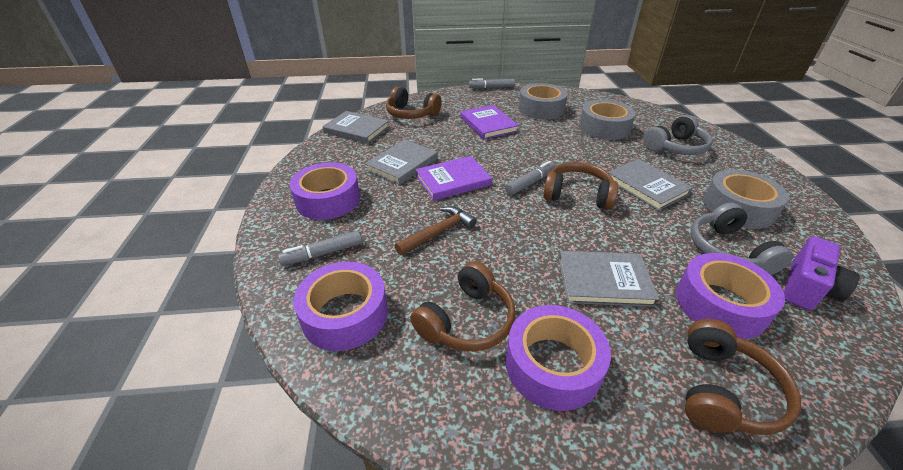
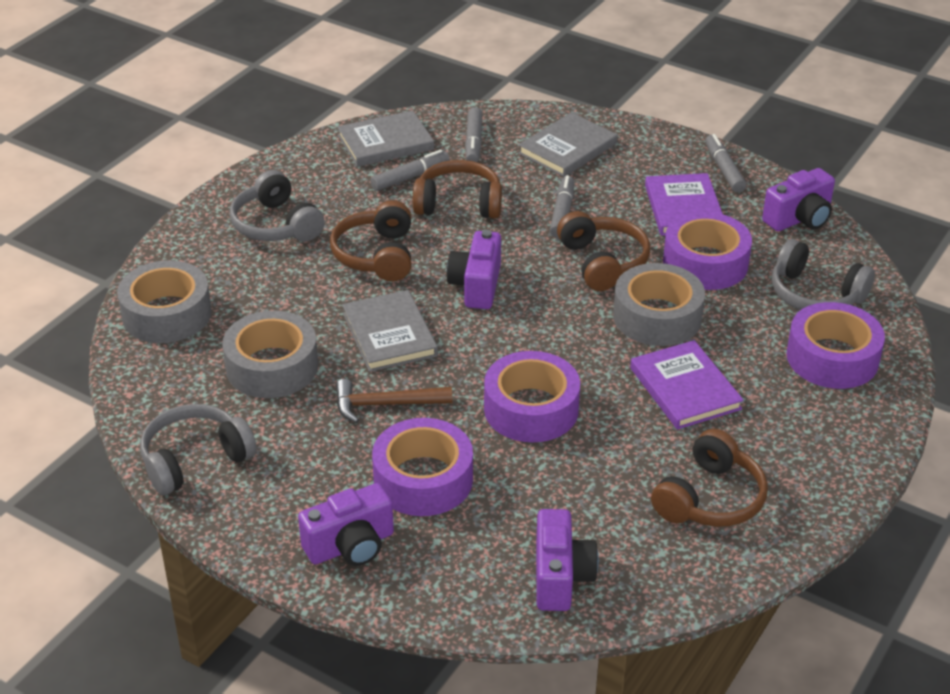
grey book: 4 -> 3
grey headphones: 2 -> 3
grey marker: 3 -> 4
purple camera: 1 -> 4

